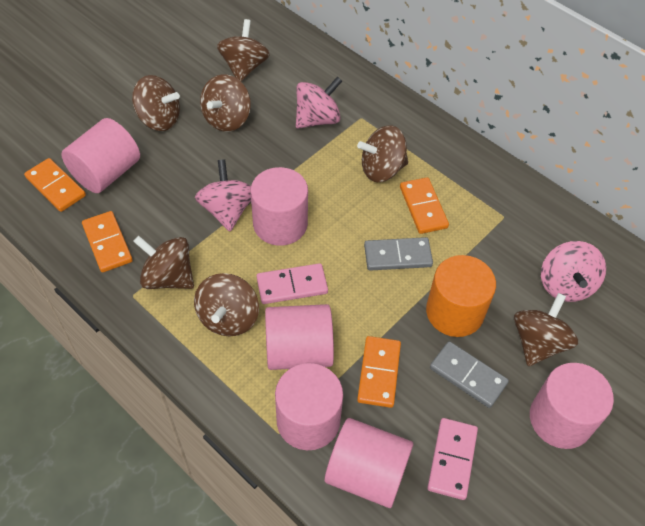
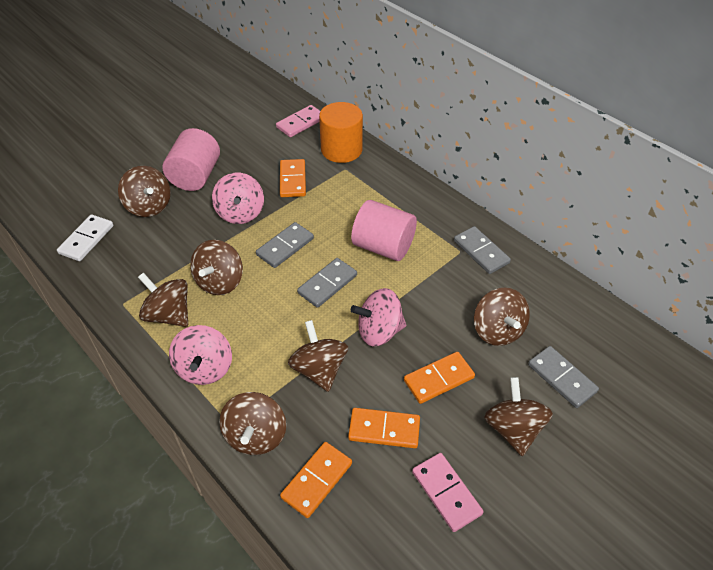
grey domino: 2 -> 4
pink cylinder: 6 -> 2
white domino: 0 -> 1

